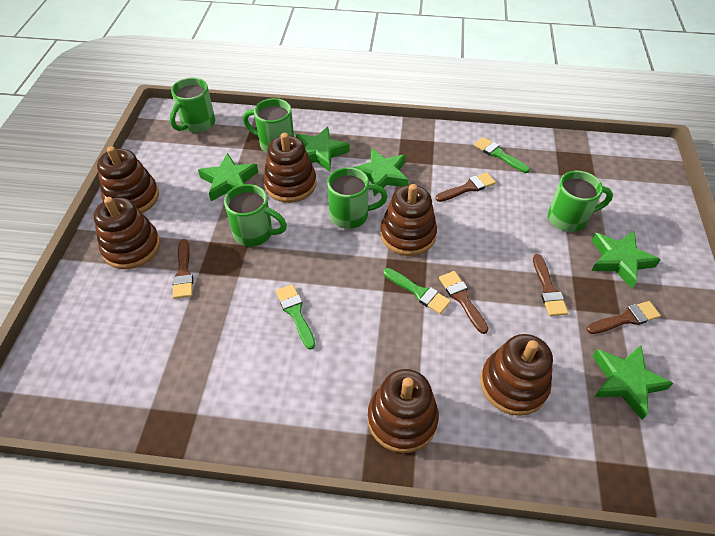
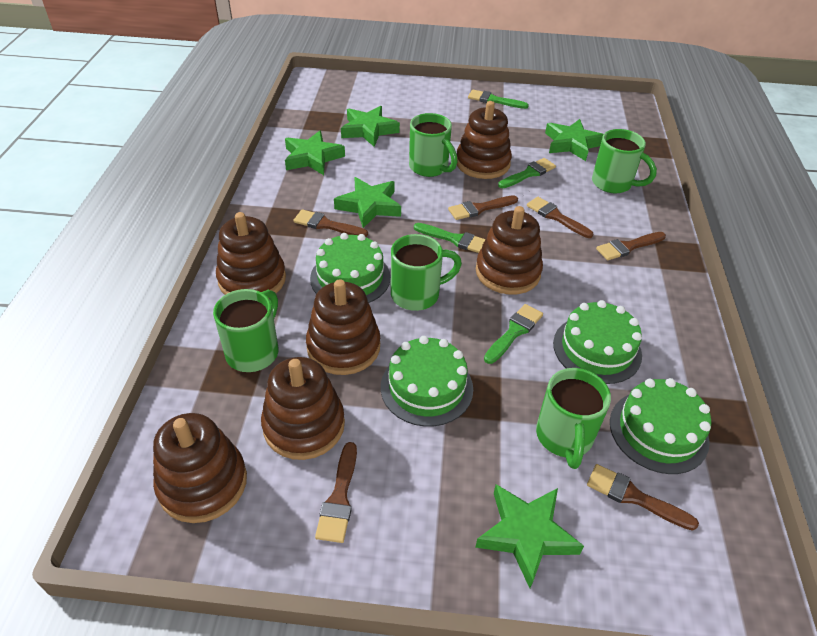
brown brush: 5 -> 6
green brush: 3 -> 4
green cake: 0 -> 4

